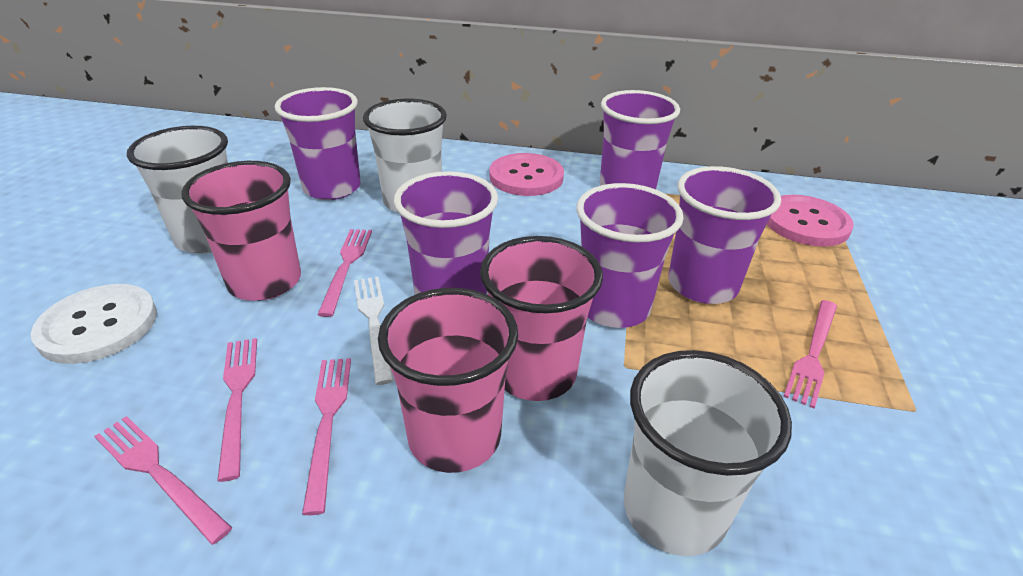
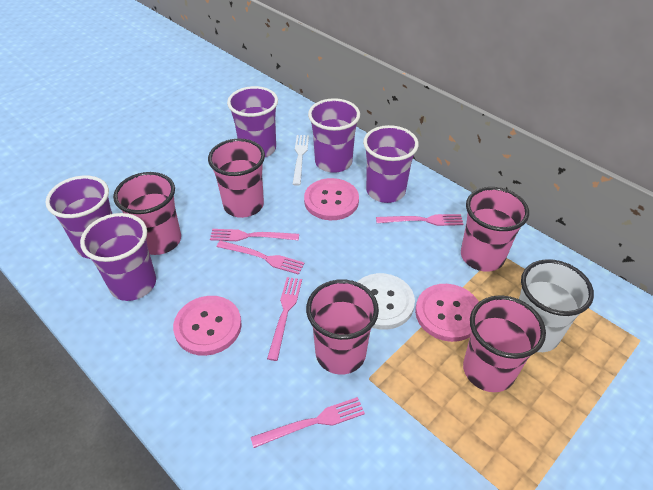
pink button: 2 -> 3
pink cup: 3 -> 5
white cup: 3 -> 1

